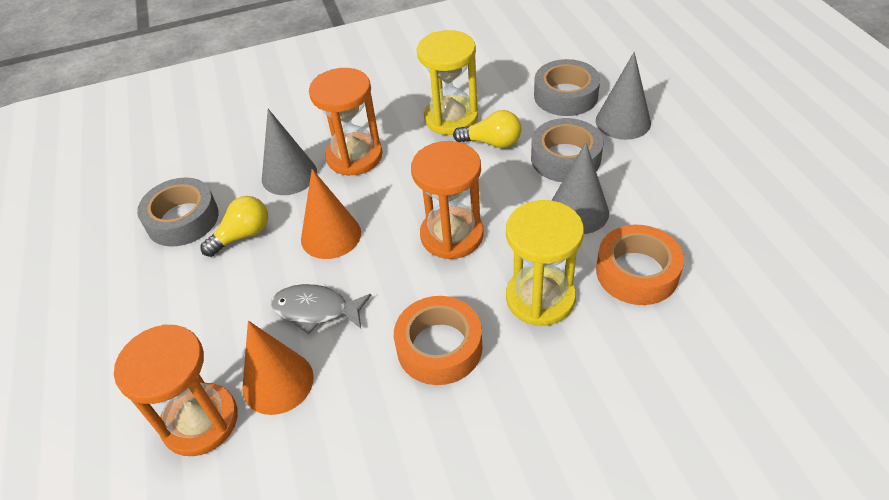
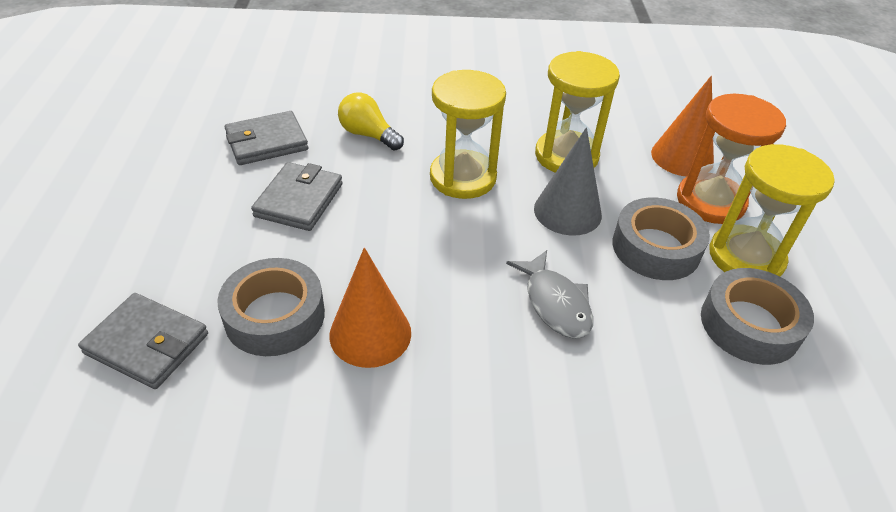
grey cone: 3 -> 1
grey wallet: 0 -> 3
orange hourglass: 3 -> 1
orange tape: 2 -> 0
yellow hourglass: 2 -> 3
yellow light bulb: 2 -> 1

